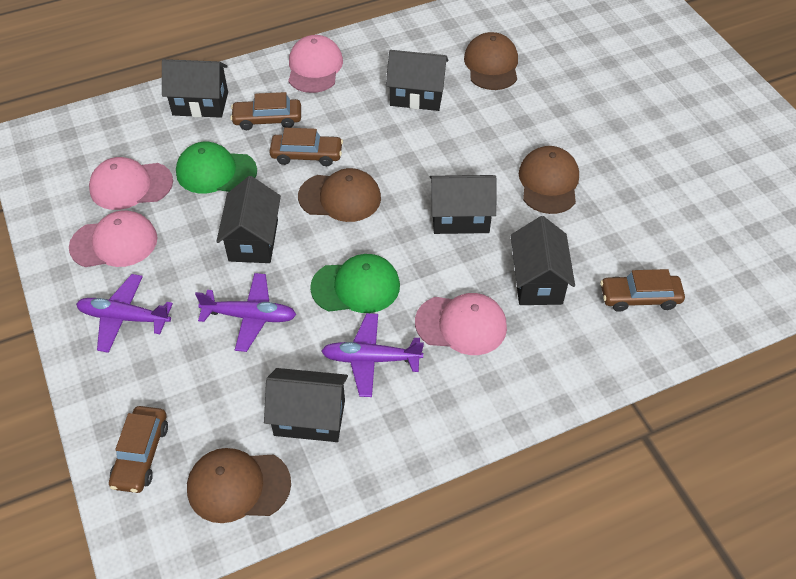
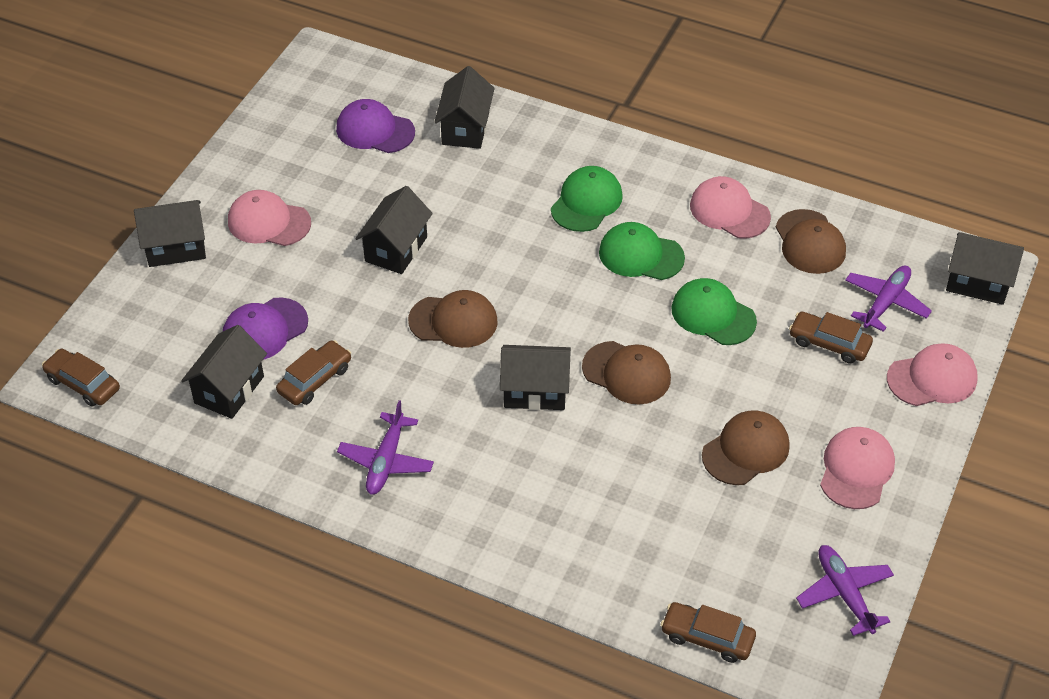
green cap: 2 -> 3
purple cap: 0 -> 2

